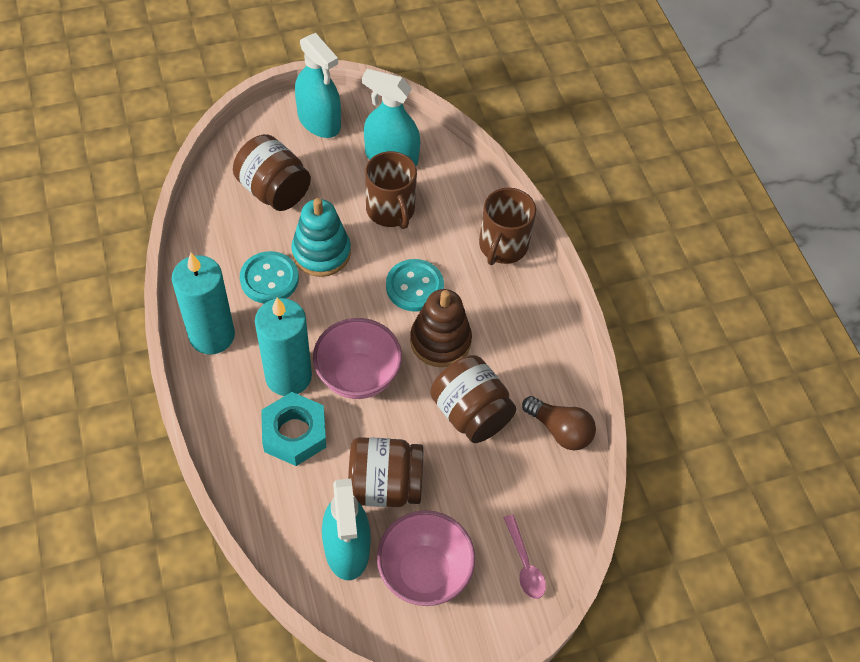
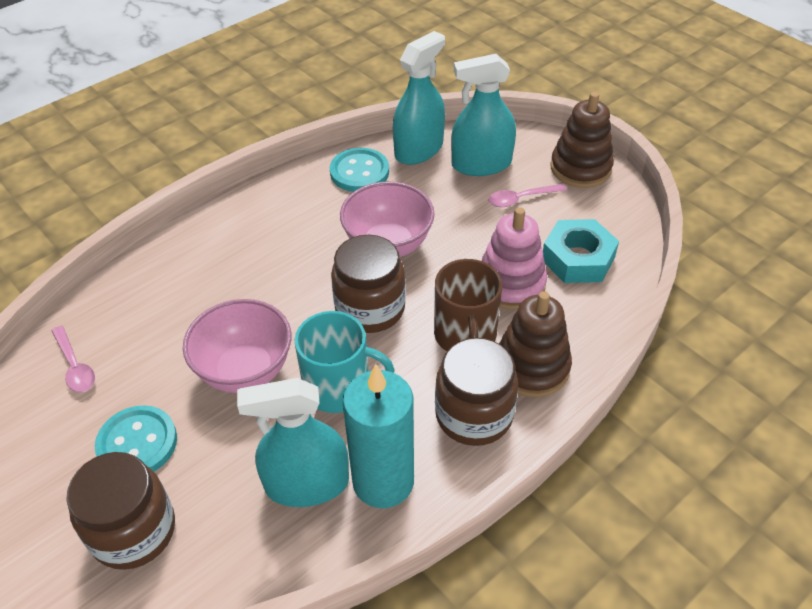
brown light bulb: 1 -> 0
brown mug: 2 -> 1
brown stacking toy: 1 -> 2
pink spoon: 1 -> 2
pink stacking toy: 0 -> 1
turquoise candle: 2 -> 1
turquoise mug: 0 -> 1
turquoise stacking toy: 1 -> 0

